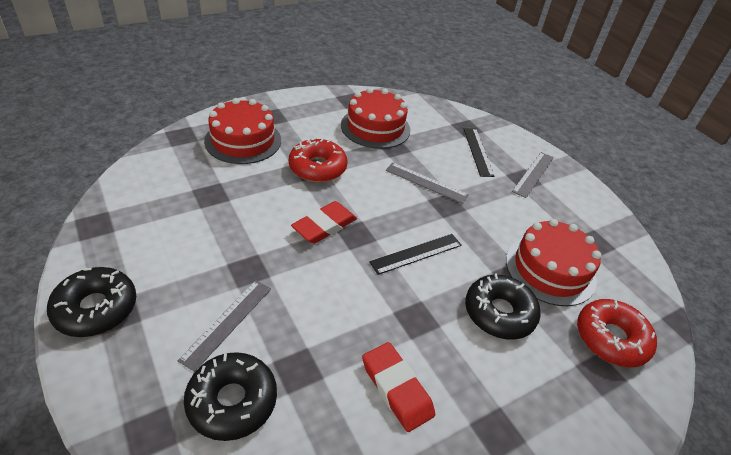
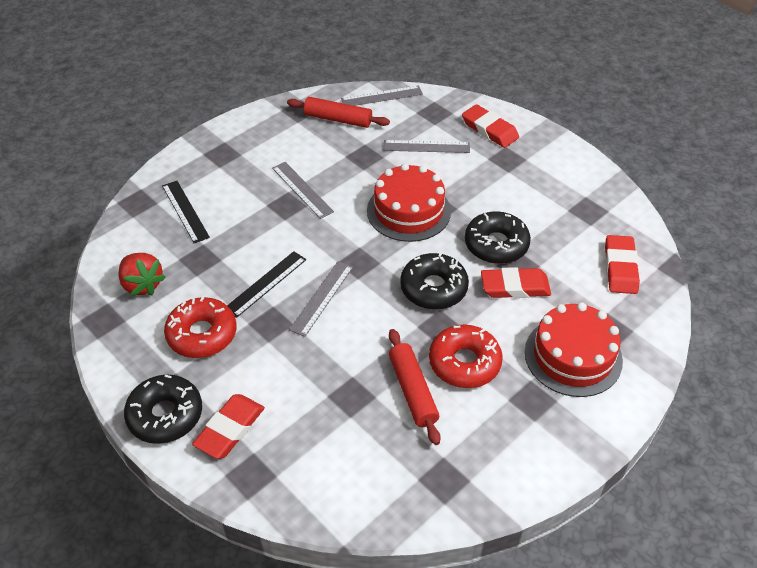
grey ruler: 3 -> 4
red cake: 3 -> 2
red eraser: 2 -> 4
red rolling pin: 0 -> 2
red strawberry: 0 -> 1

